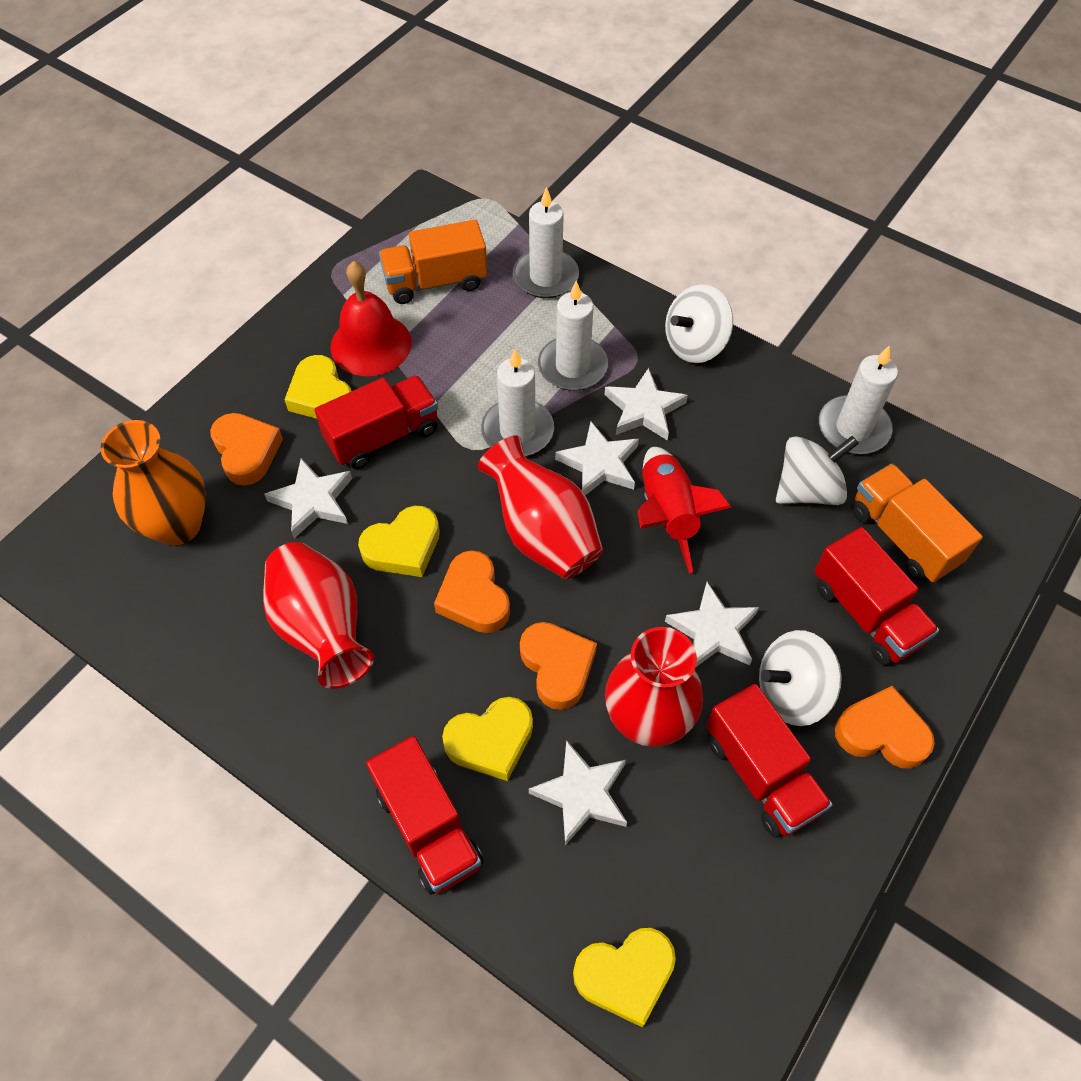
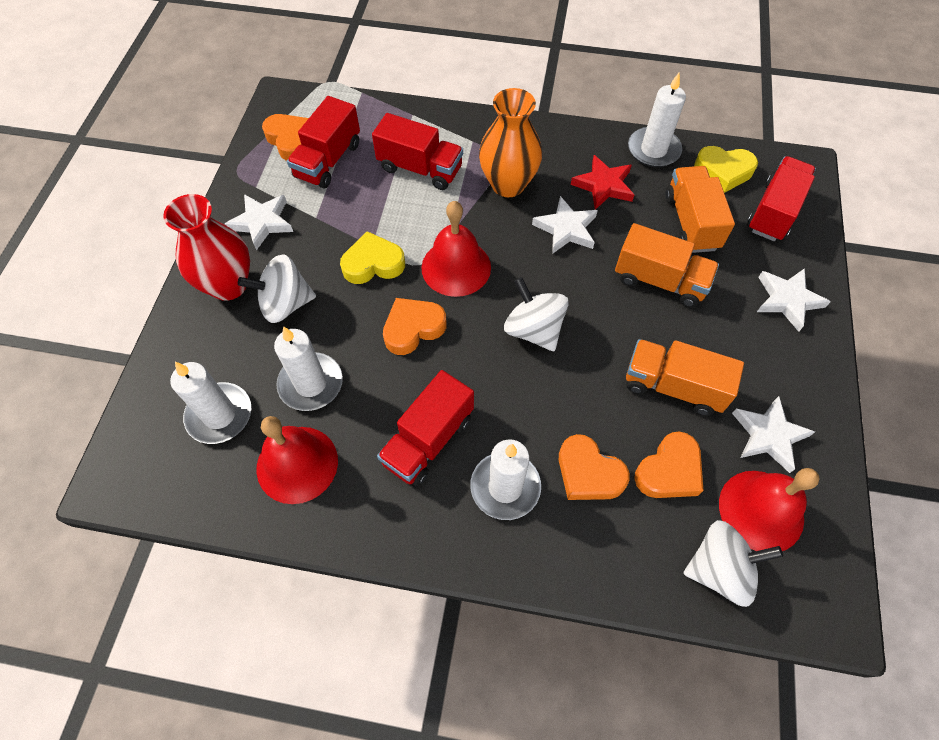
orange truck: 2 -> 3
red bell: 1 -> 3
red rocket: 1 -> 0
red star: 0 -> 1
red vase: 3 -> 1
white star: 5 -> 4
yellow heart: 4 -> 2

